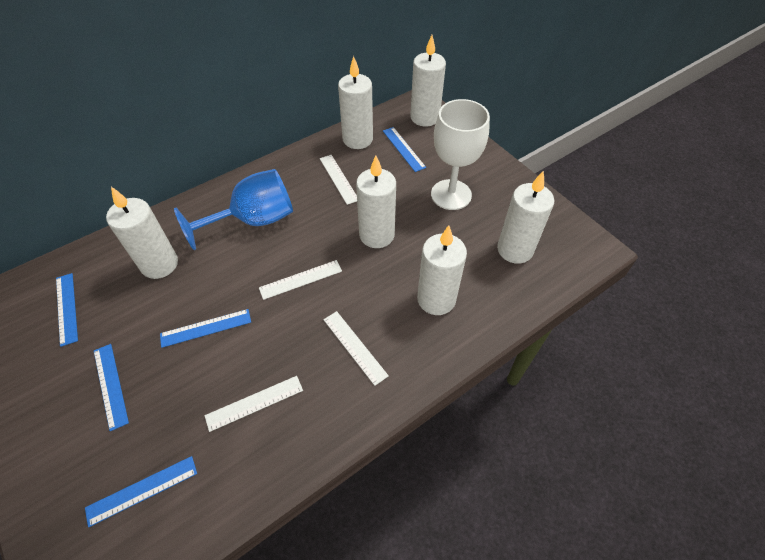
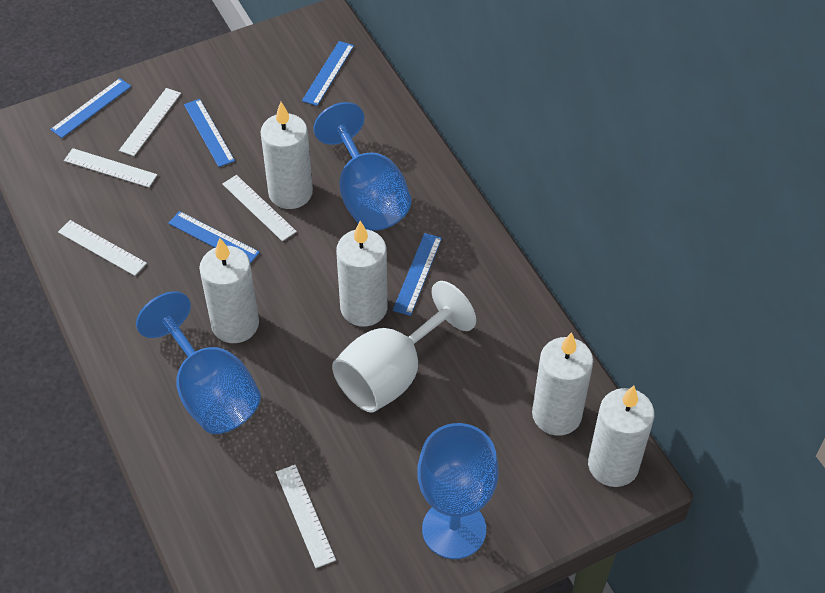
blue goblet: 1 -> 3
white candle: 6 -> 5
white ruler: 4 -> 5

